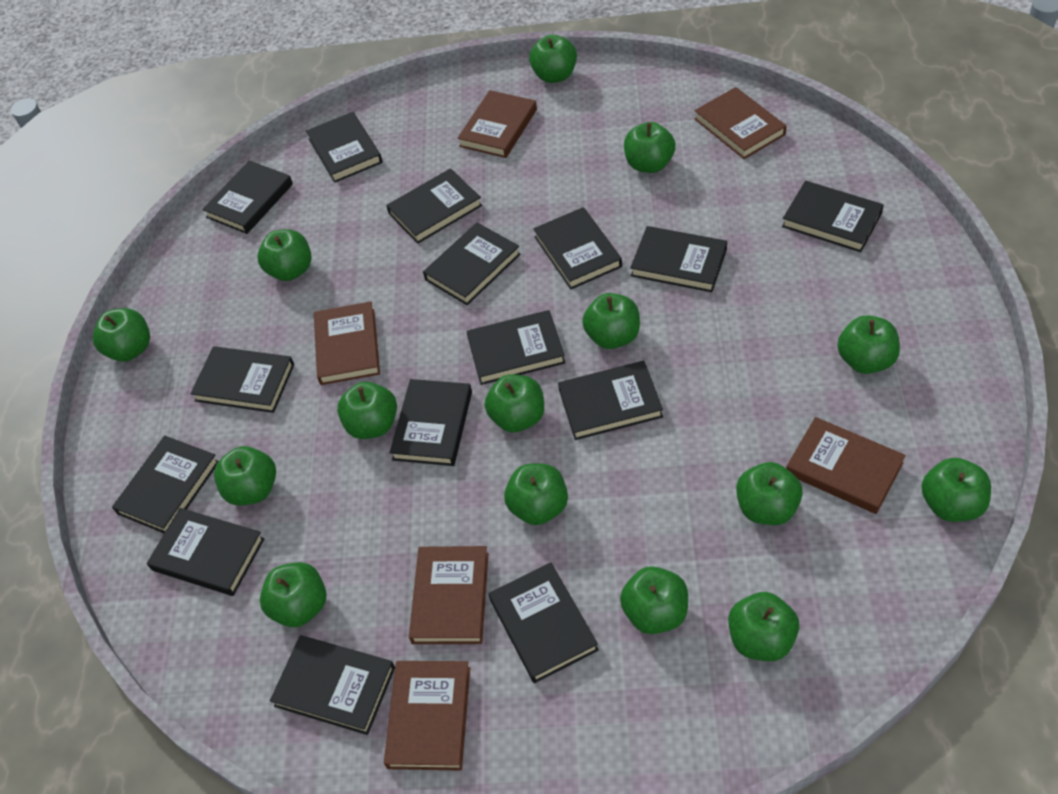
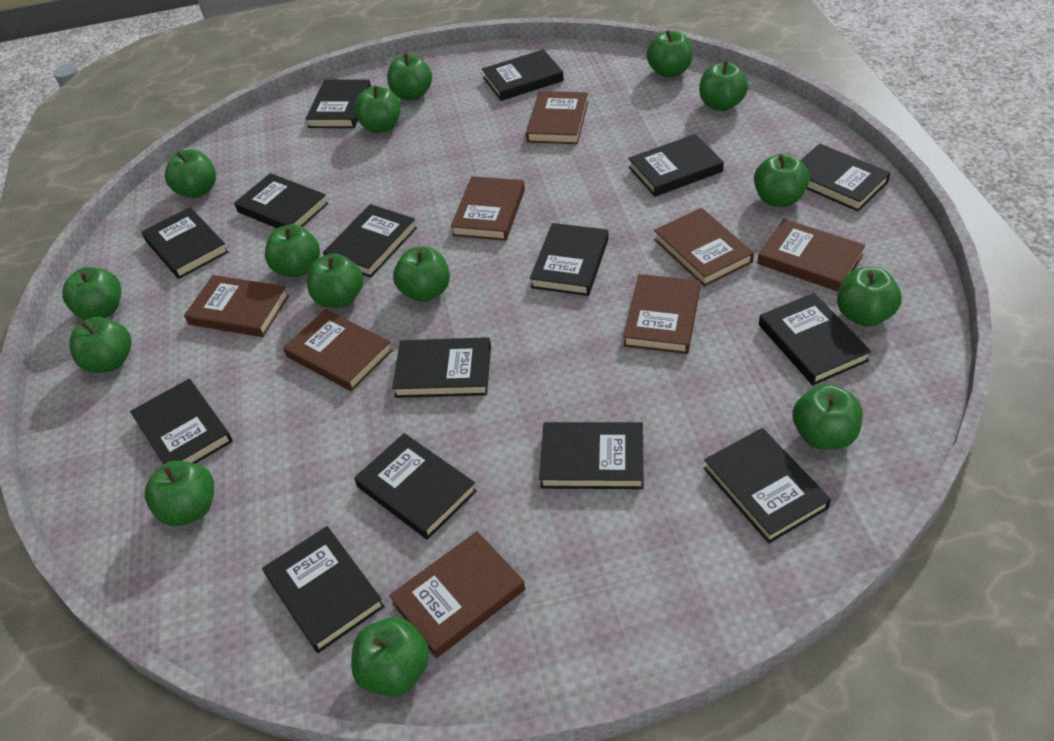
brown book: 6 -> 8

